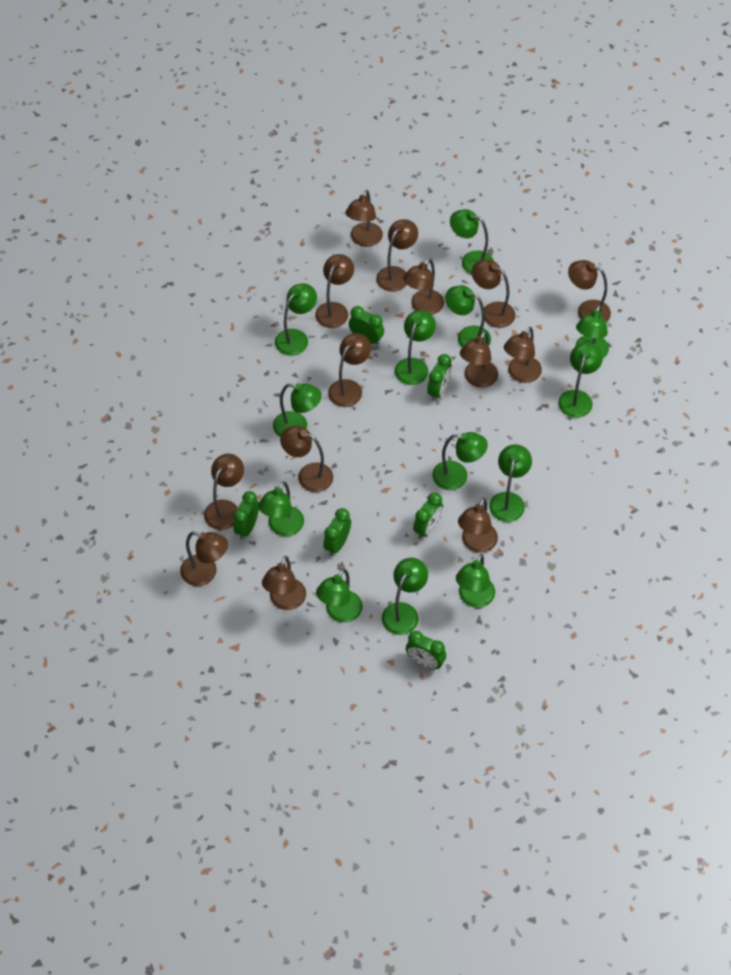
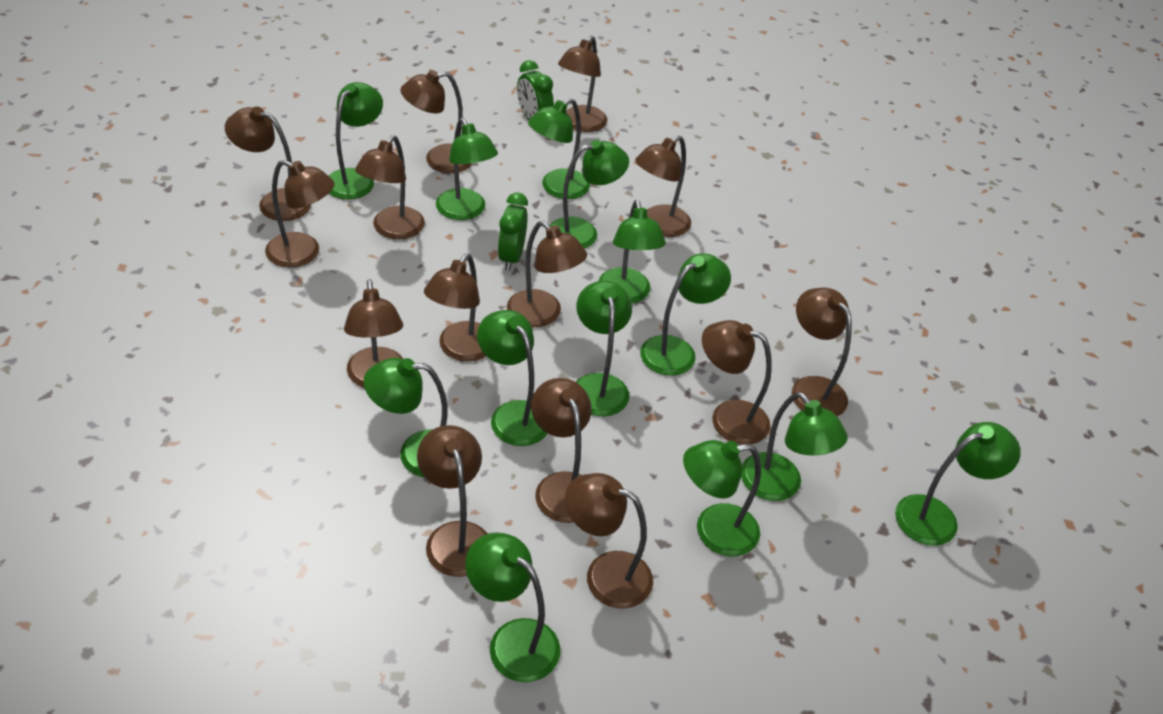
green clock: 6 -> 2

